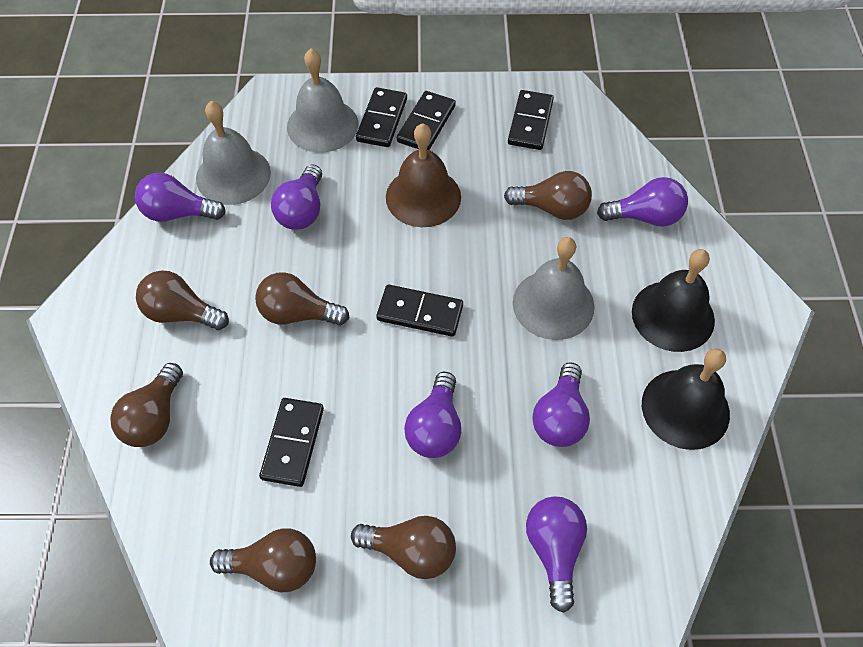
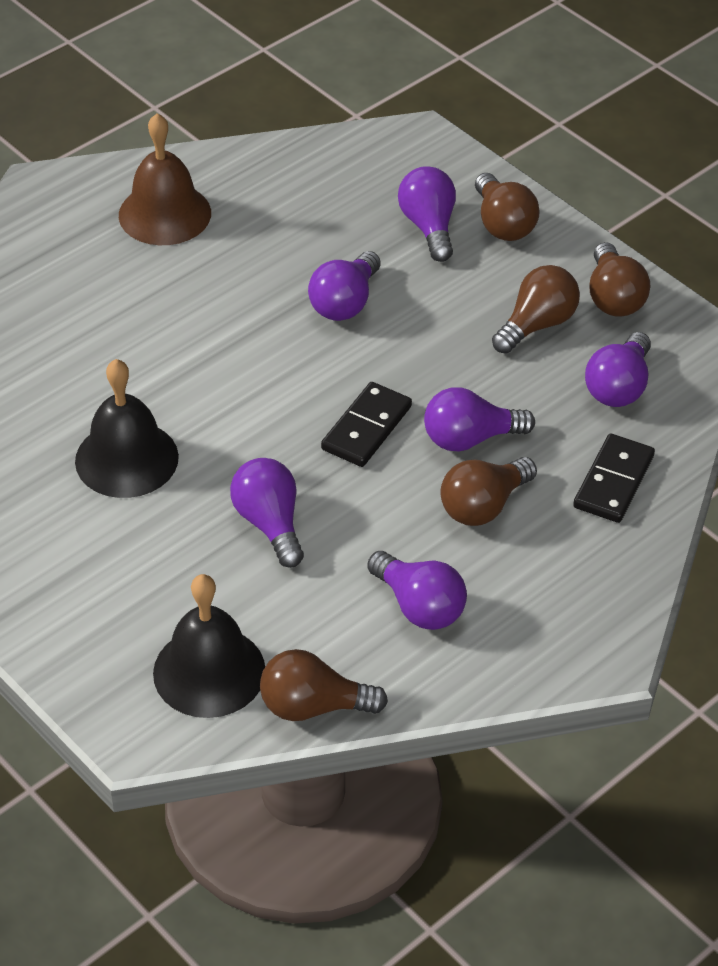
black domino: 5 -> 2
brown light bulb: 6 -> 5
grey bell: 3 -> 0

